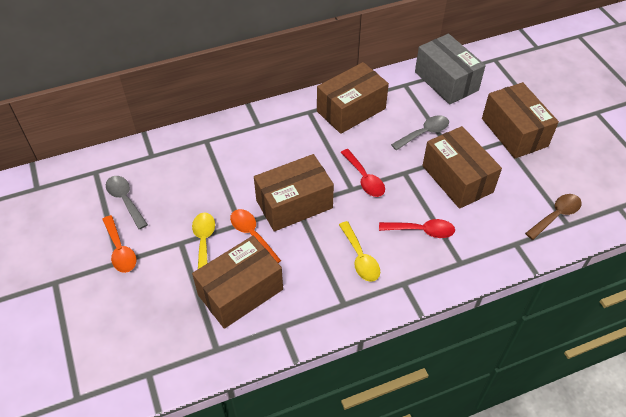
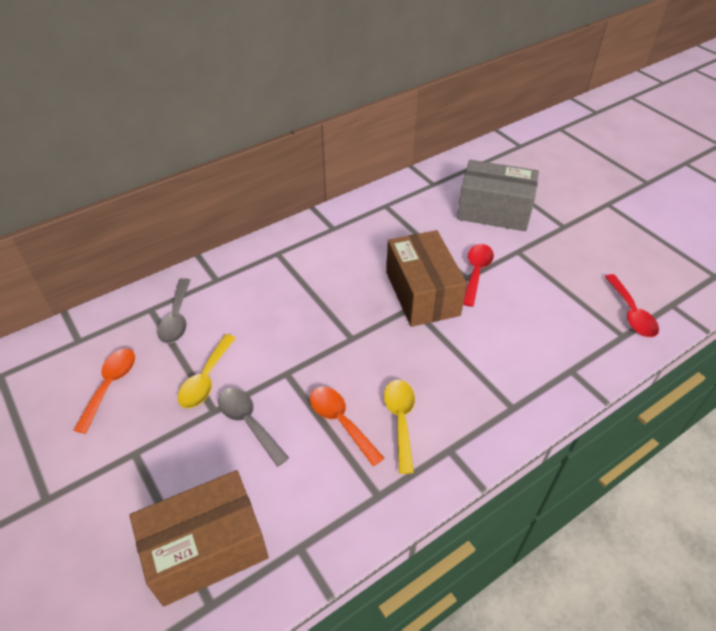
brown box: 5 -> 2
brown spoon: 1 -> 0

